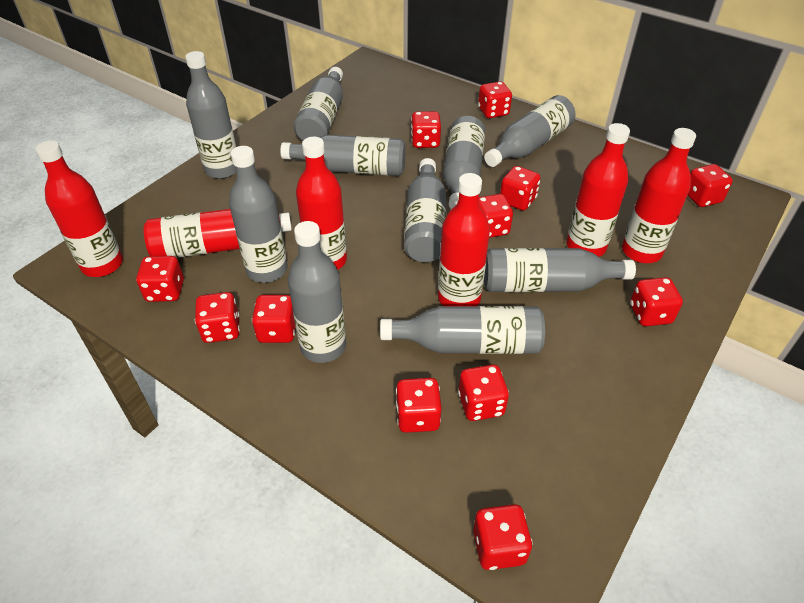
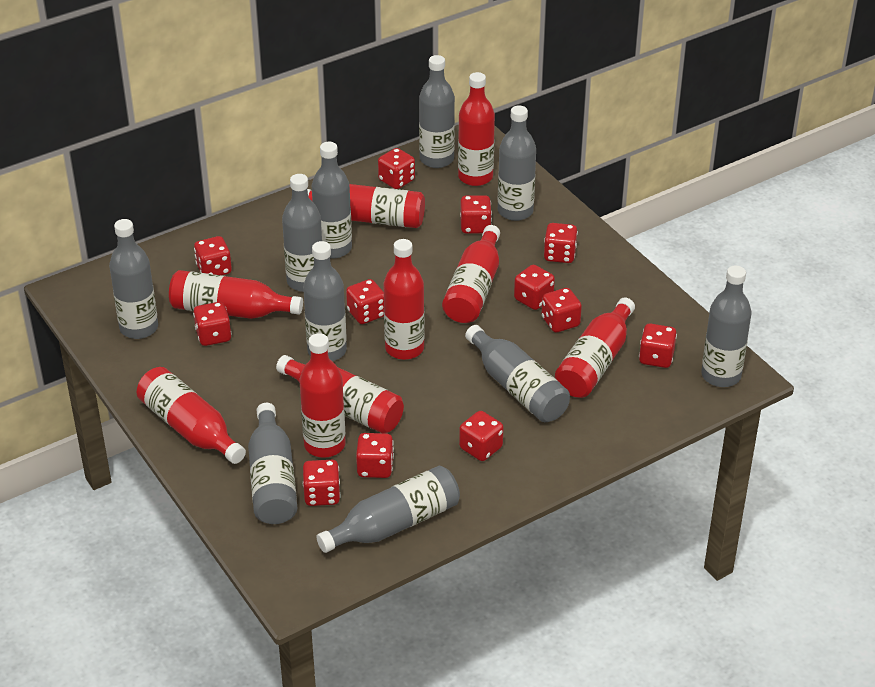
red bottle: 6 -> 9

